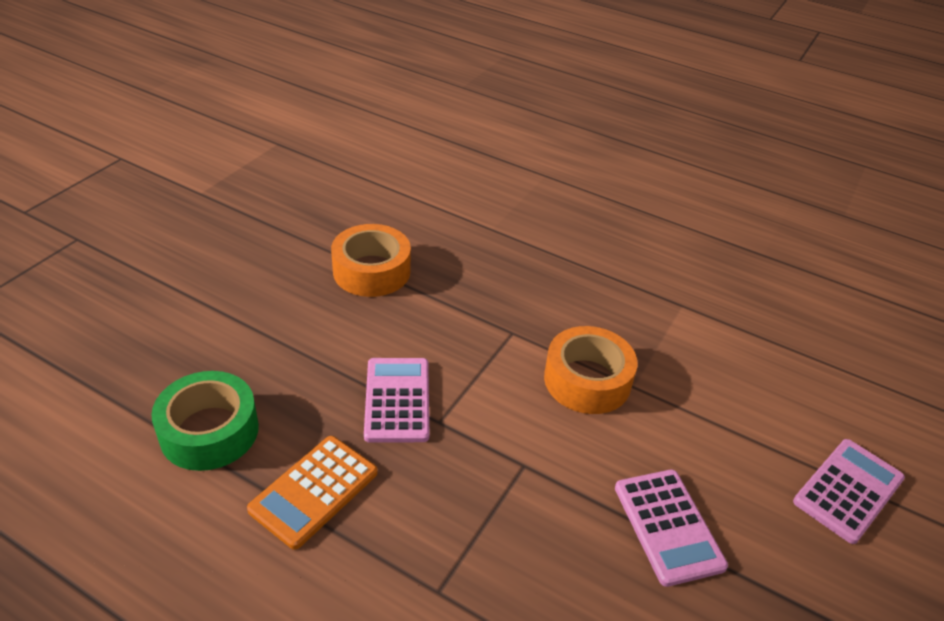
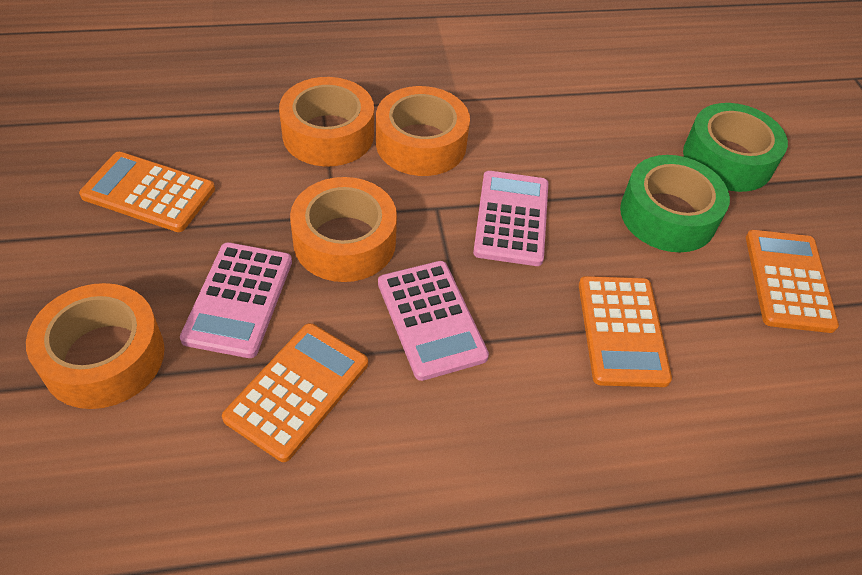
green tape: 1 -> 2
orange calculator: 1 -> 4
orange tape: 2 -> 4

